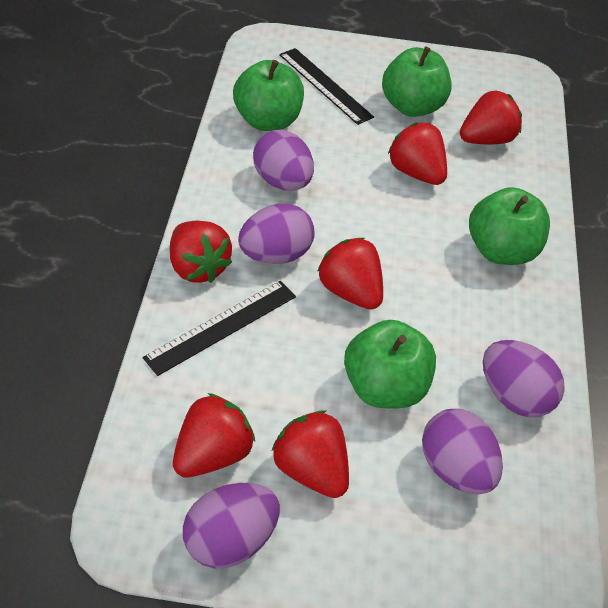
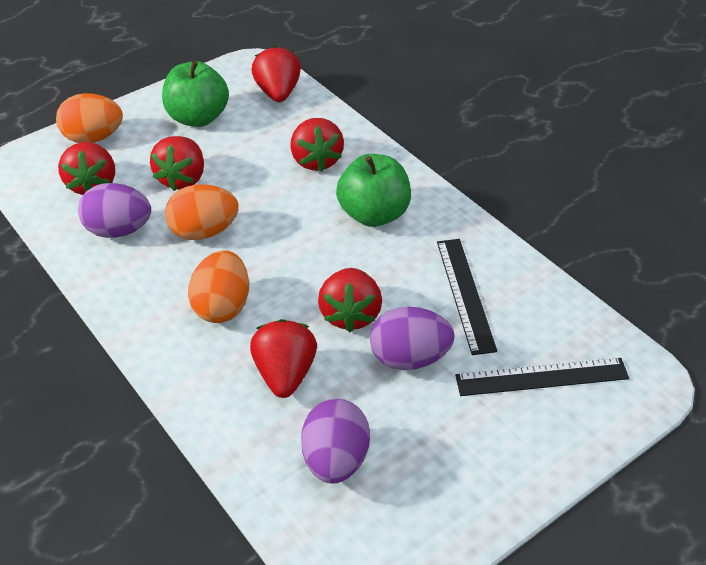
green apple: 4 -> 2
orange egg: 0 -> 3
purple egg: 5 -> 3

